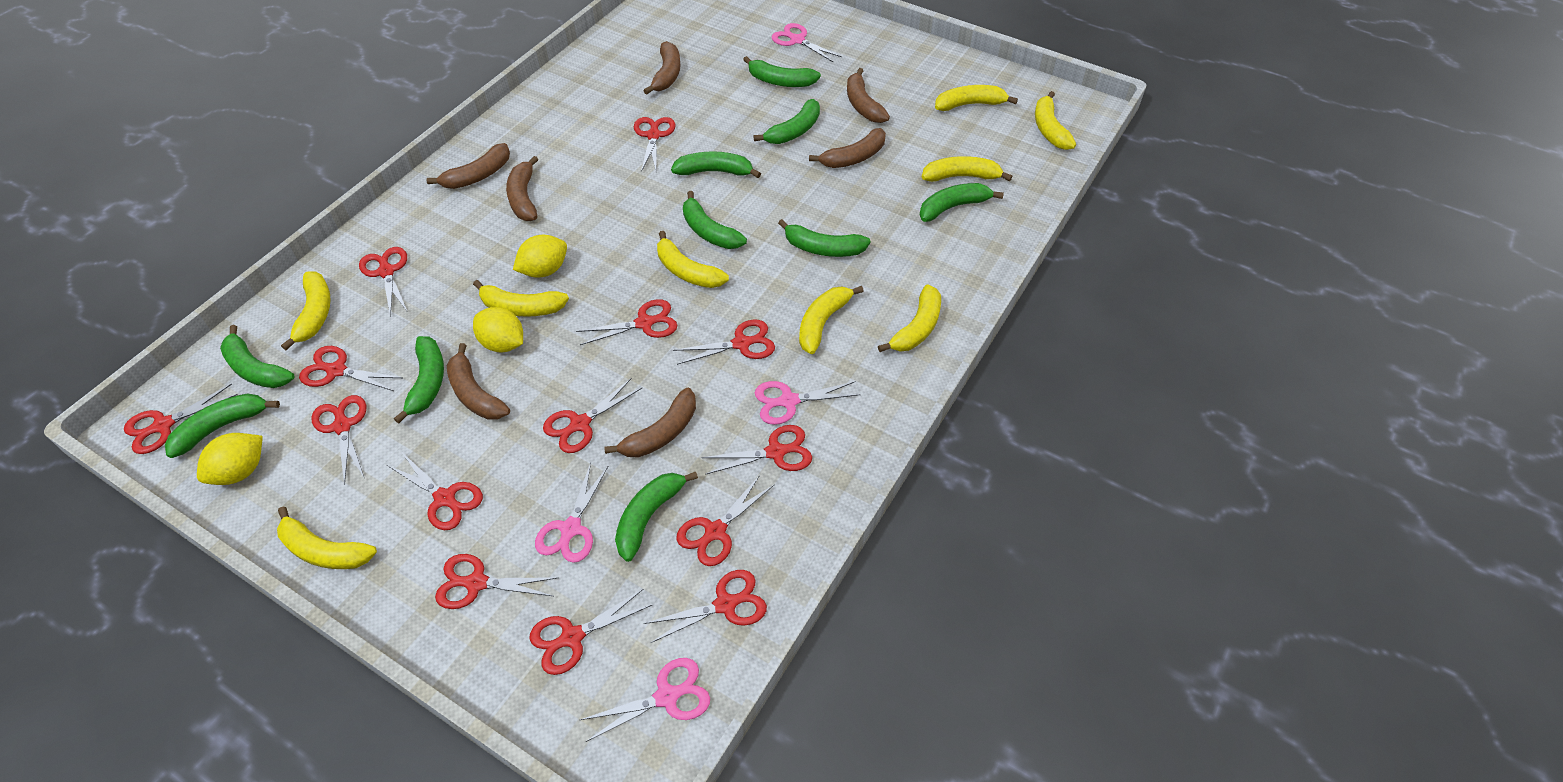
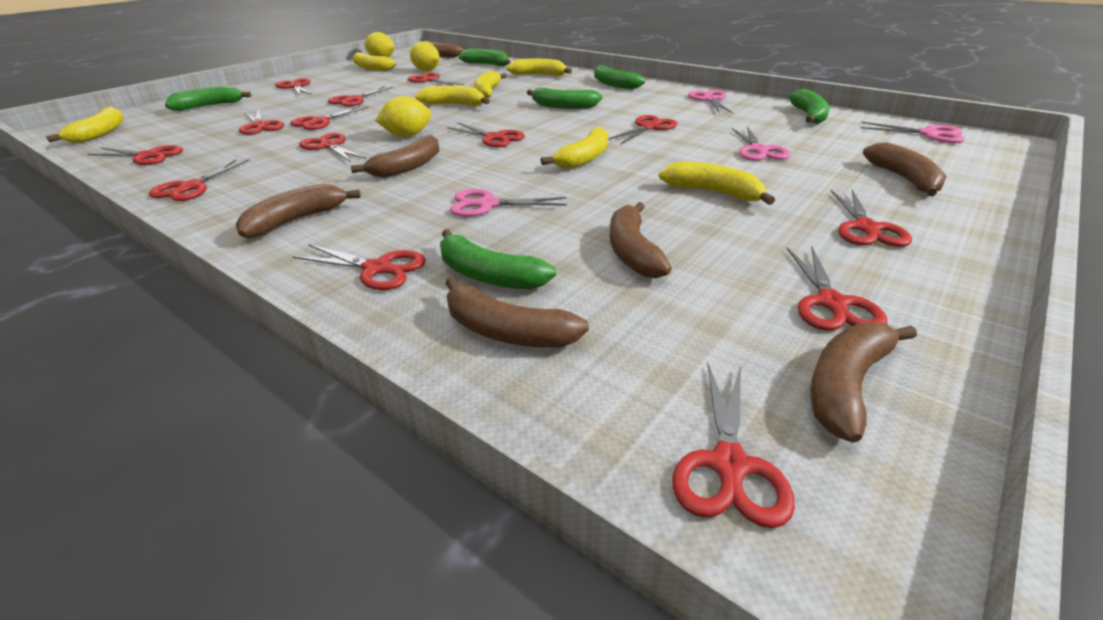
green banana: 10 -> 6
yellow banana: 9 -> 7

